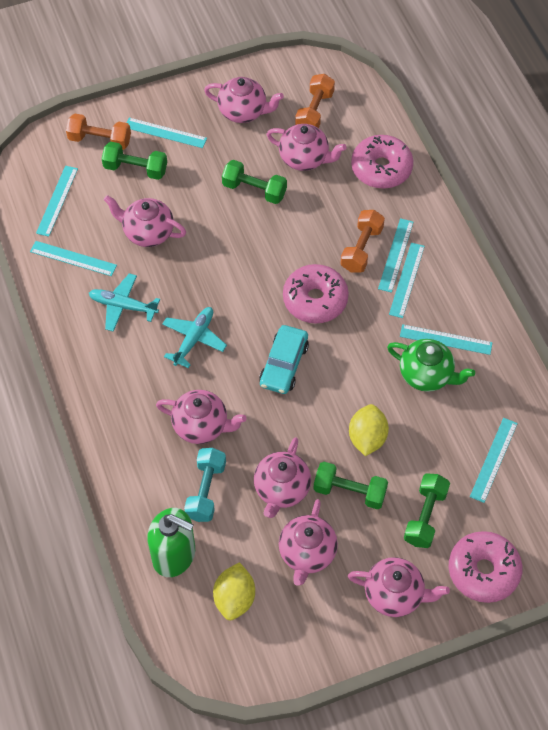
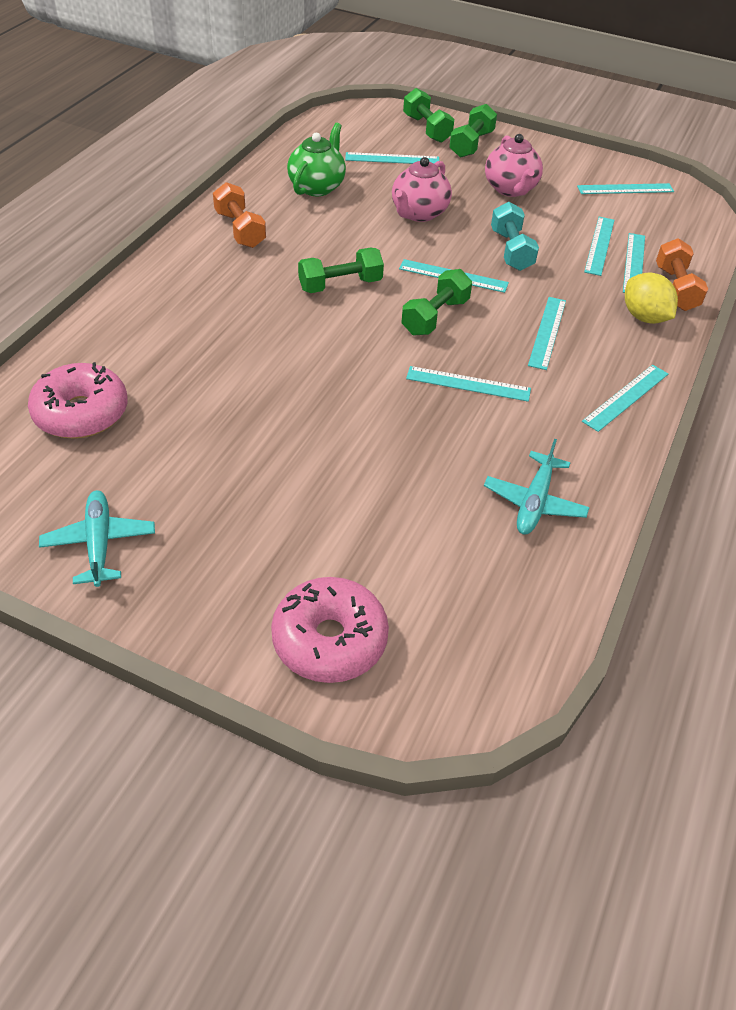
green soap dispenser: 1 -> 0
orange dumbbell: 3 -> 2
pink donut: 3 -> 2
pink teapot: 7 -> 2
turquoise car: 1 -> 0
turquoise ruler: 7 -> 8
yellow lemon: 2 -> 1

